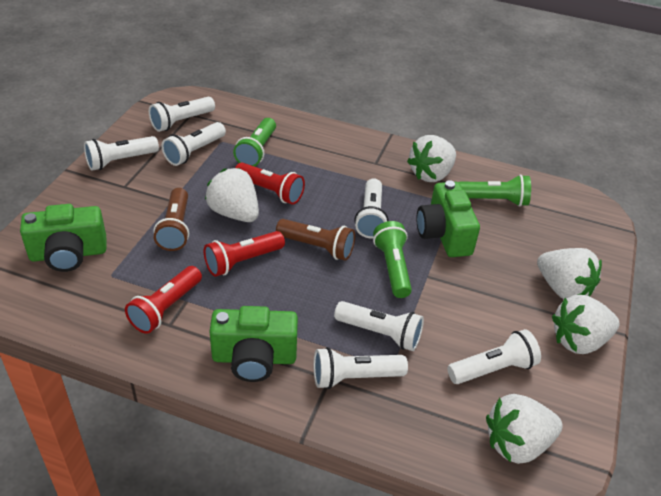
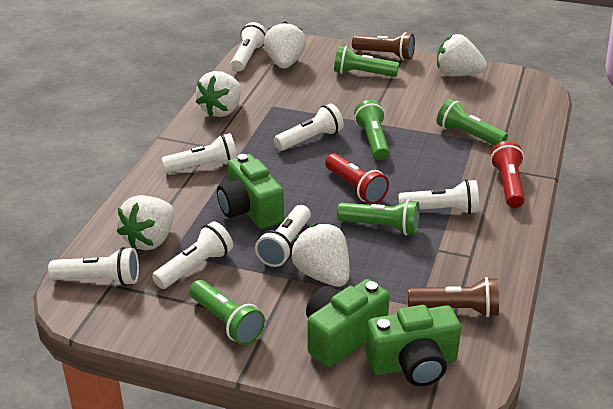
green flashlight: 3 -> 5
red flashlight: 3 -> 2

